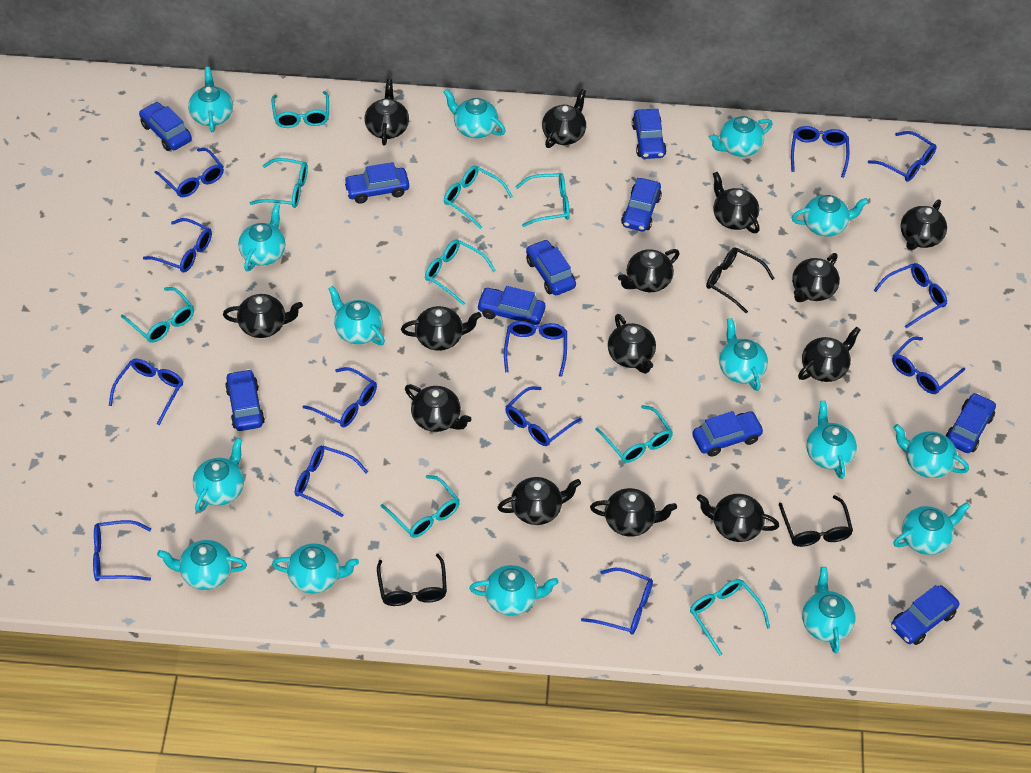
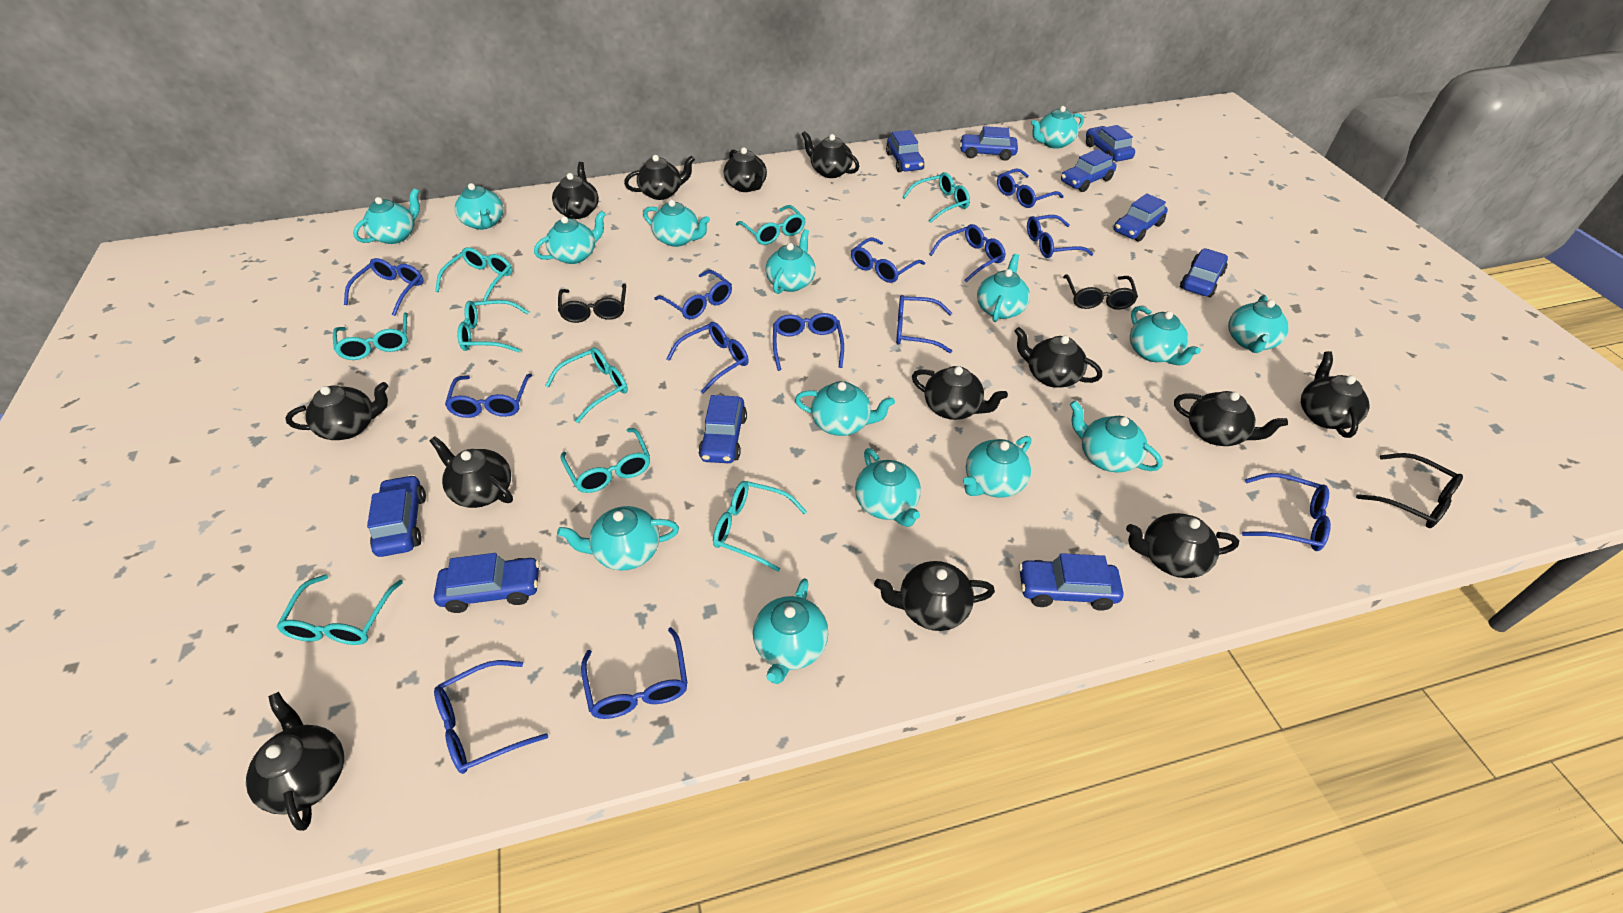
black teapot: 14 -> 13

